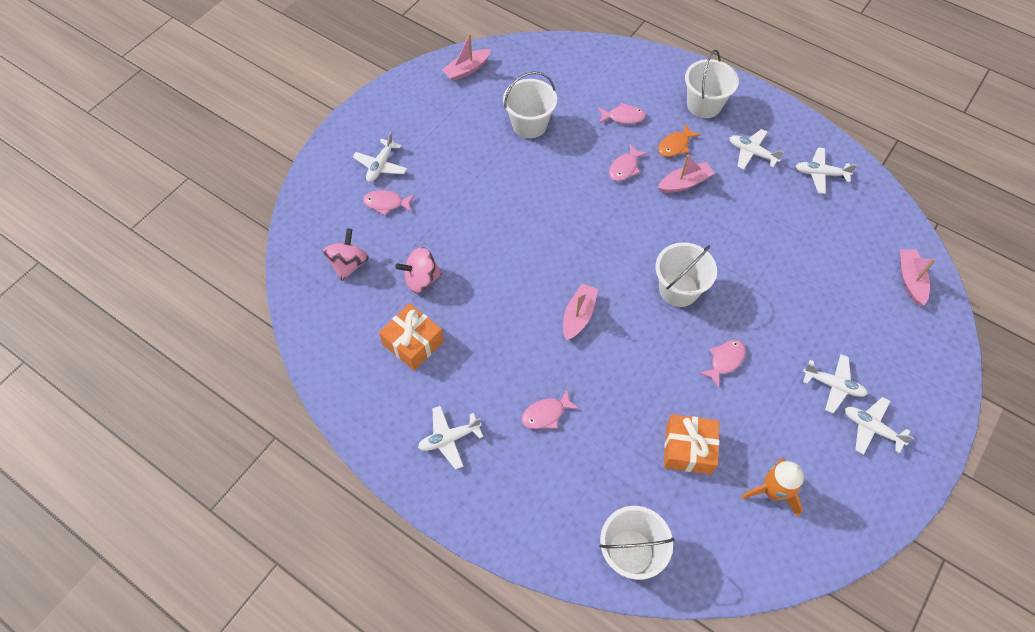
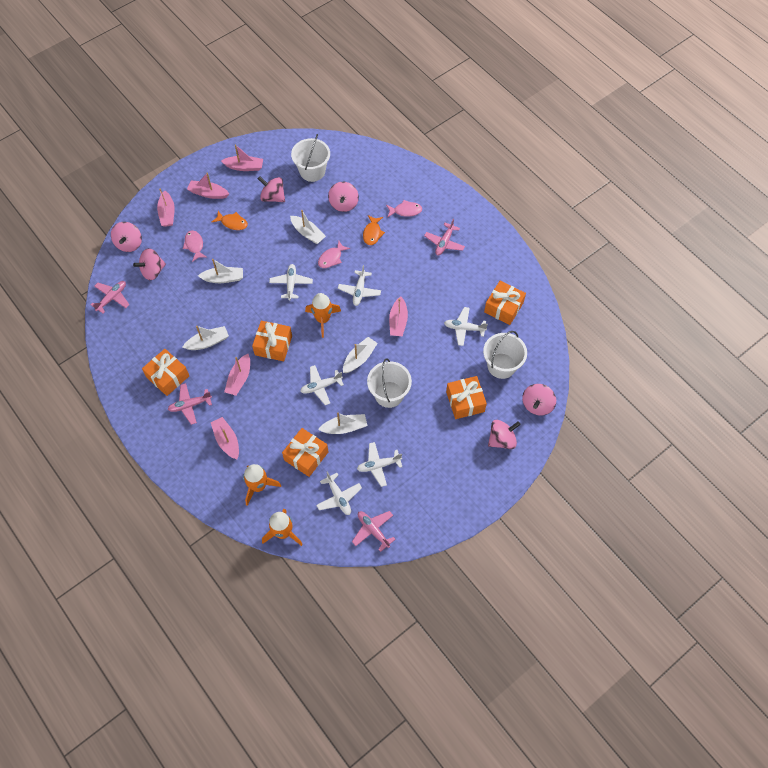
orange fish: 1 -> 2
orange gift: 2 -> 5
orange rocket: 1 -> 3
pink boat: 4 -> 6
pink fish: 5 -> 3
pink plane: 0 -> 4
pink spinning top: 2 -> 6
white boat: 0 -> 5
white bucket: 4 -> 3

